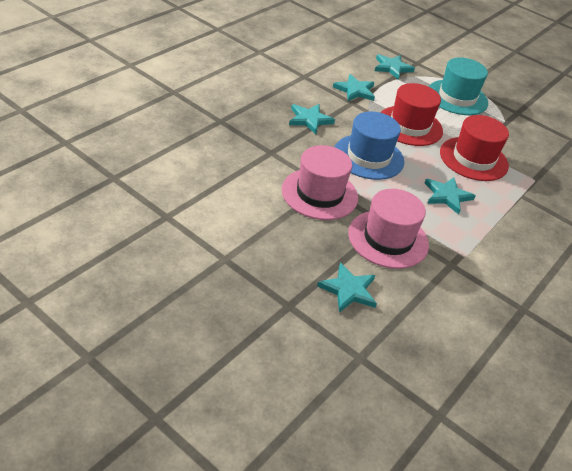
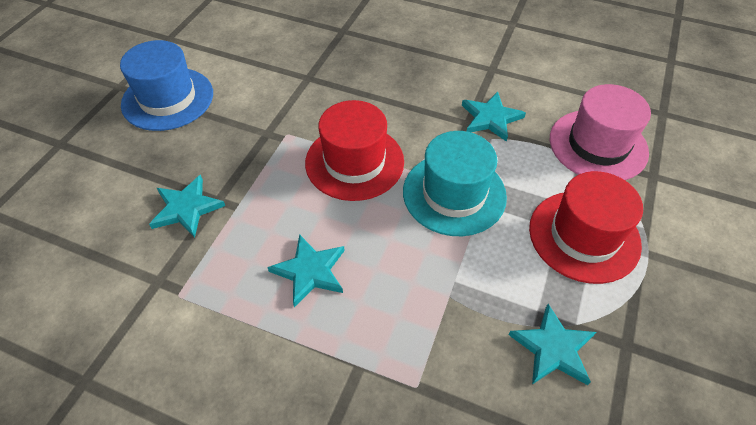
pink hat: 2 -> 1
turquoise star: 5 -> 4

